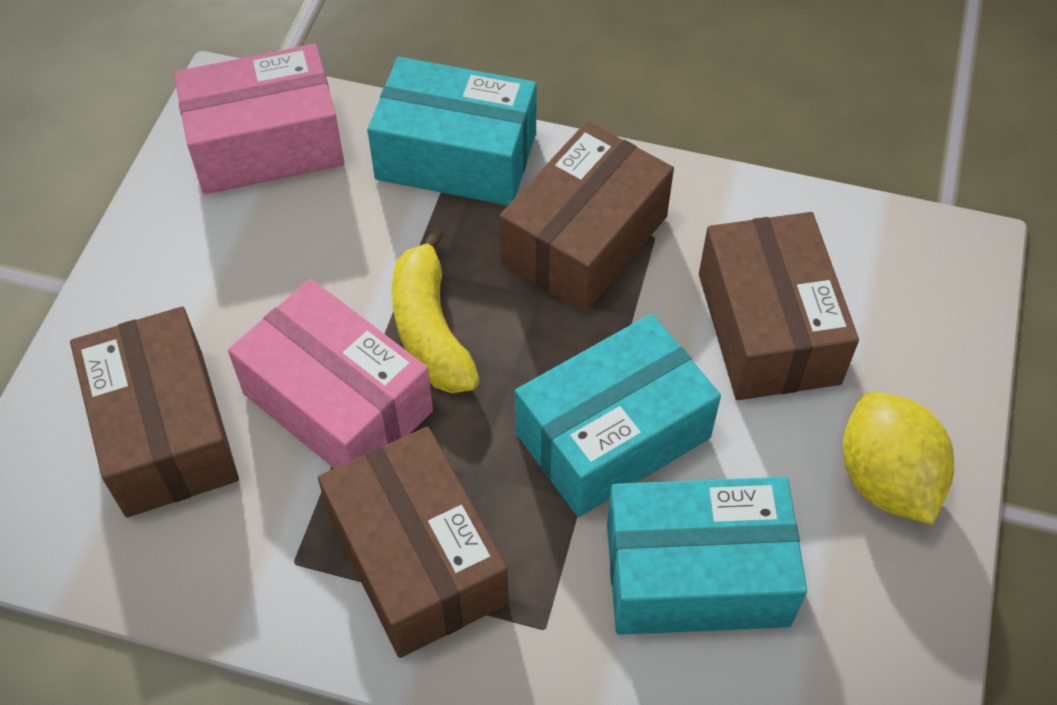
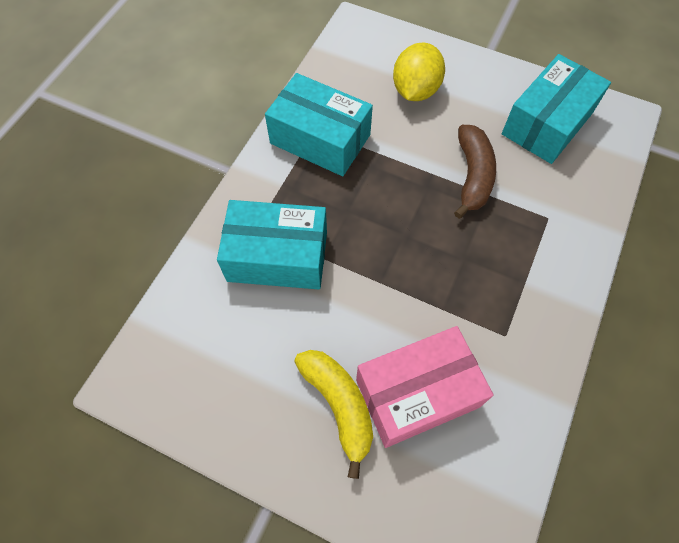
brown banana: 0 -> 1
brown box: 4 -> 0
pink box: 2 -> 1

